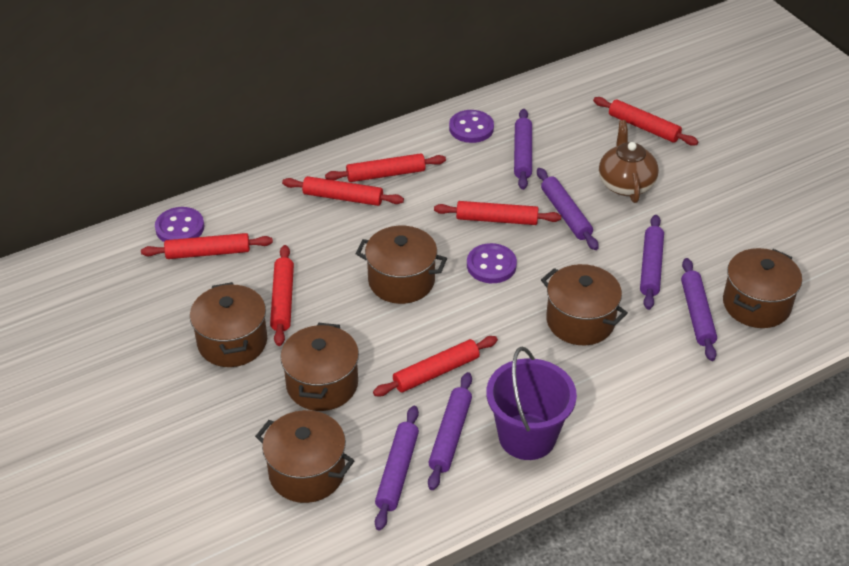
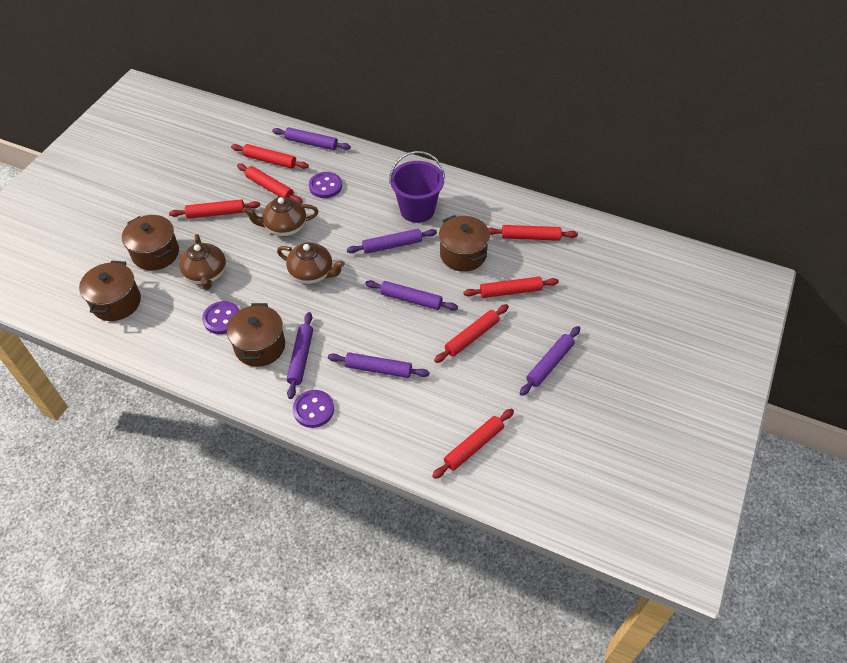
brown pot: 6 -> 4
brown teapot: 1 -> 3

